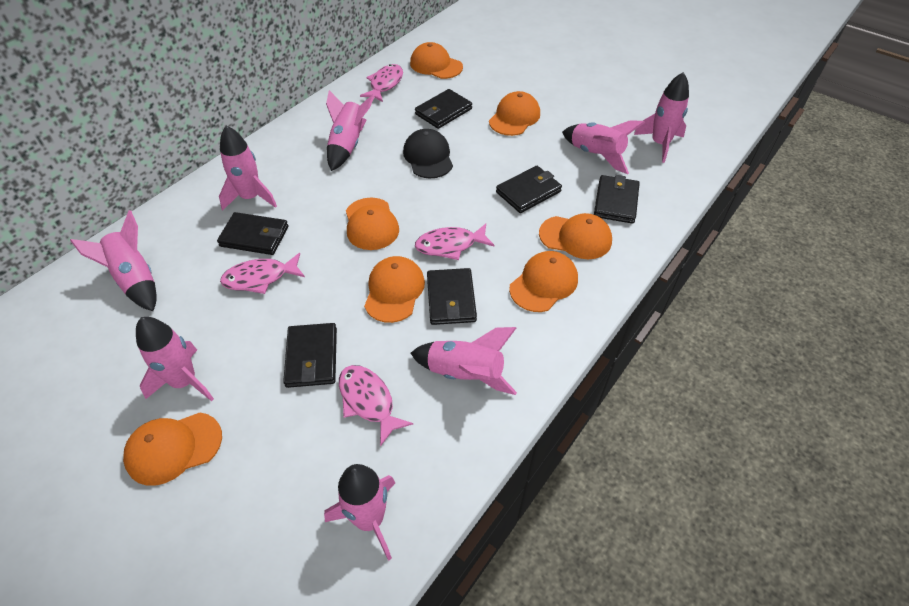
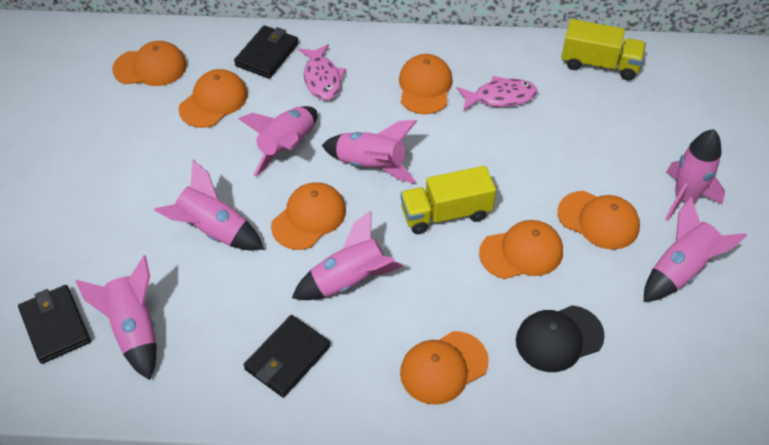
black wallet: 6 -> 3
pink fish: 4 -> 2
pink rocket: 8 -> 7
yellow truck: 0 -> 2

